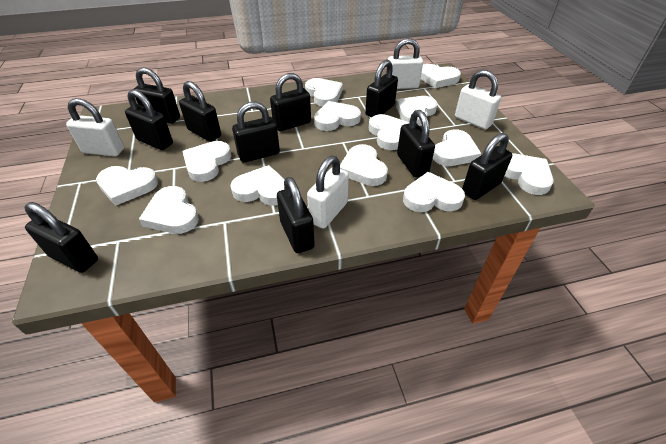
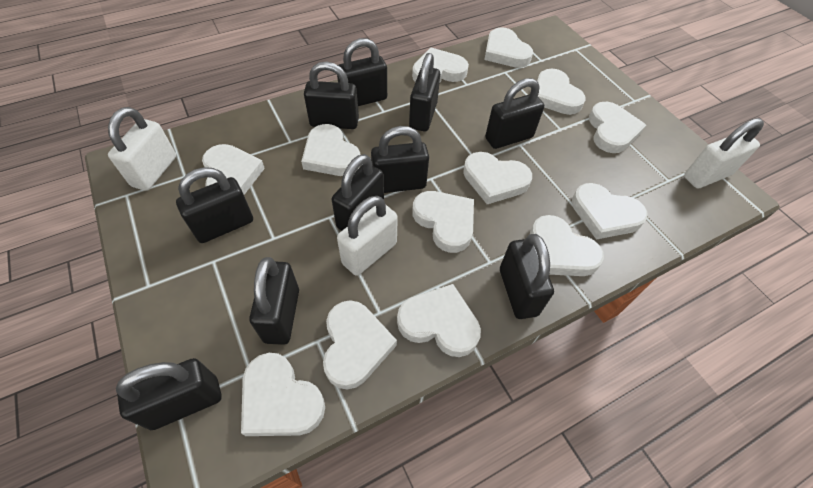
white padlock: 4 -> 3

